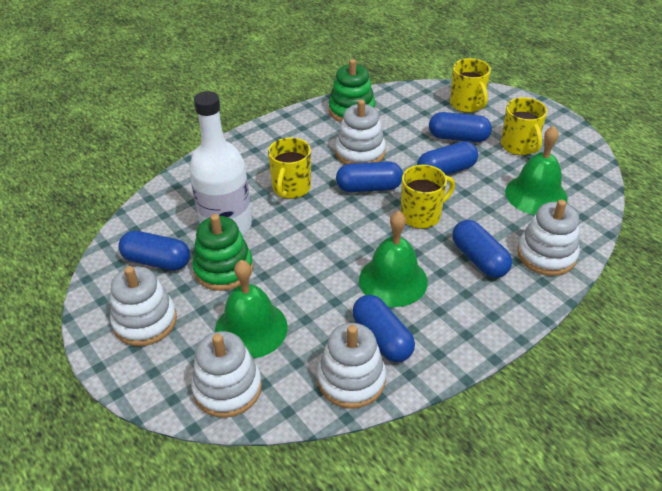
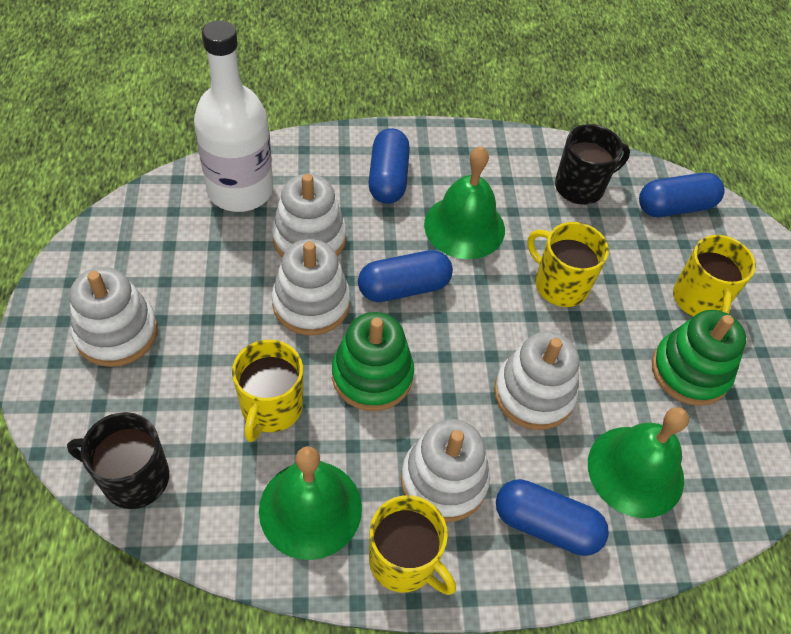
black mug: 0 -> 2
blue capsule: 6 -> 4

